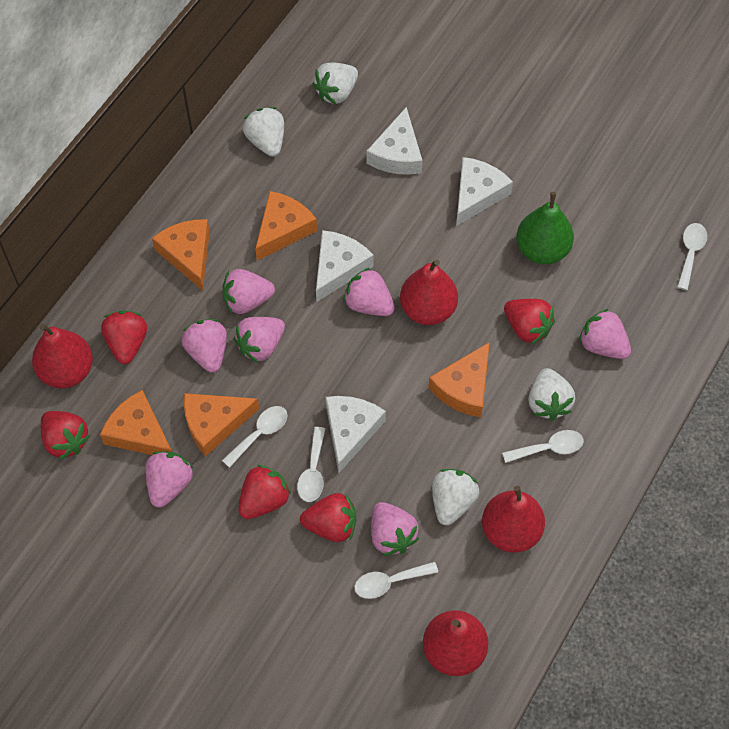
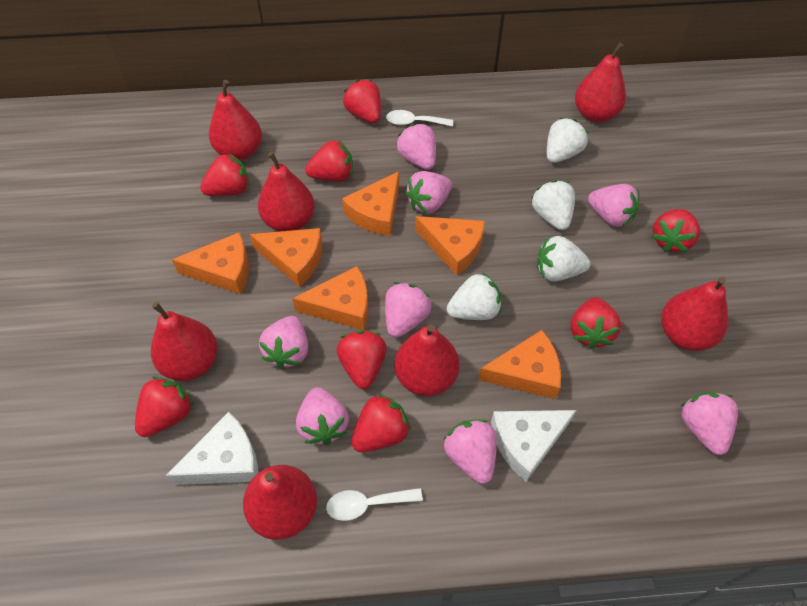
green pear: 1 -> 0
orange cheese: 5 -> 6
pink strawberry: 7 -> 8
red pear: 4 -> 7
red strawberry: 5 -> 8
white cheese: 4 -> 2
white spoon: 5 -> 2

